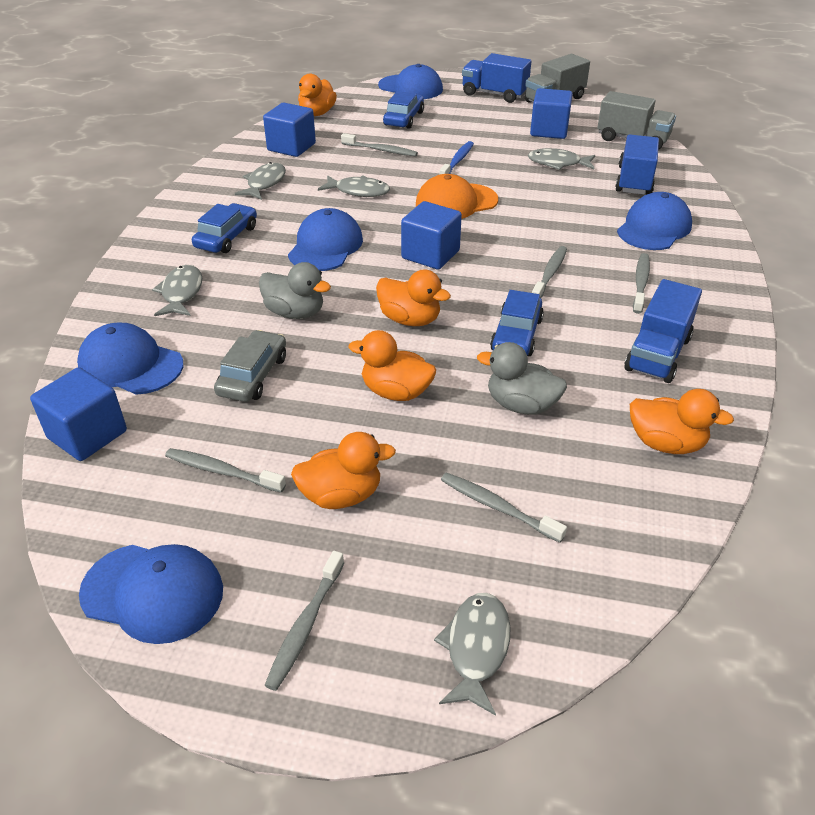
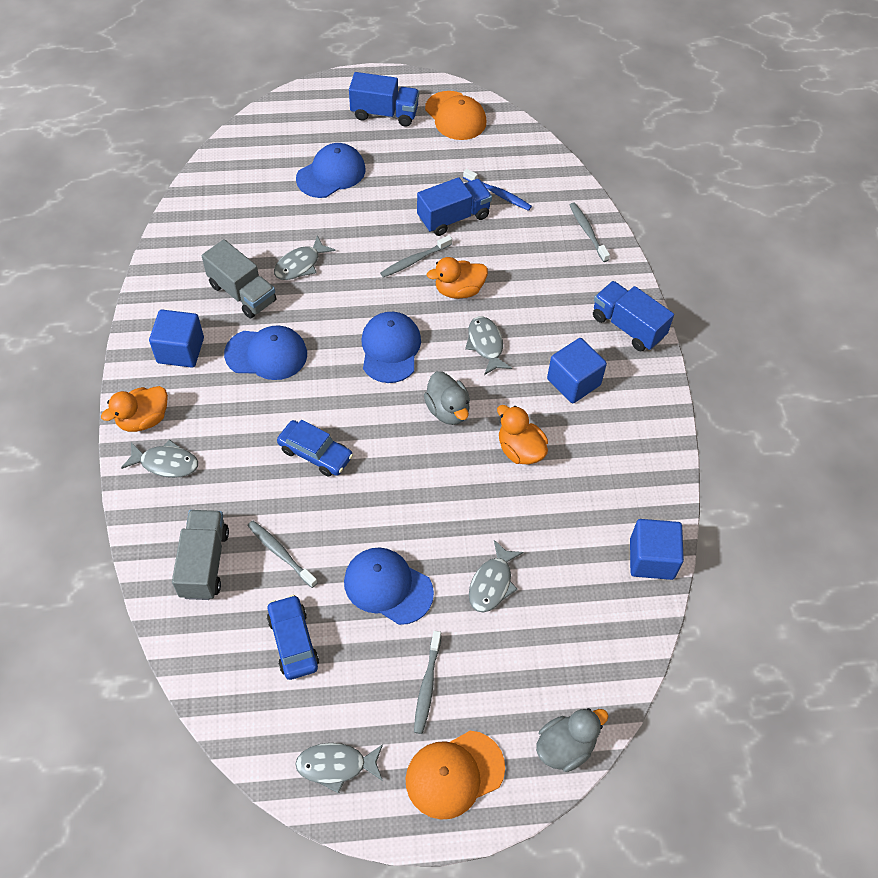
blue cap: 5 -> 4
blue car: 3 -> 2
blue cube: 4 -> 3
grey car: 1 -> 0
grey toothbrush: 6 -> 4
orange cap: 1 -> 2
orange duck: 5 -> 3

